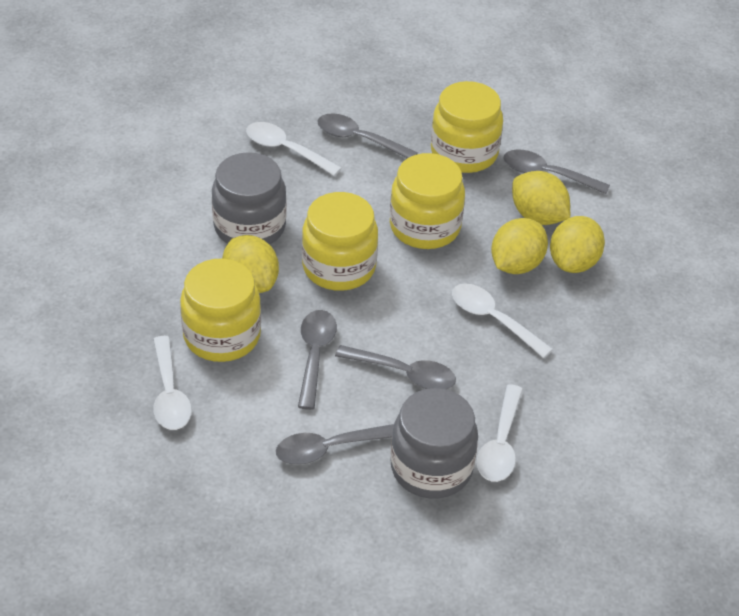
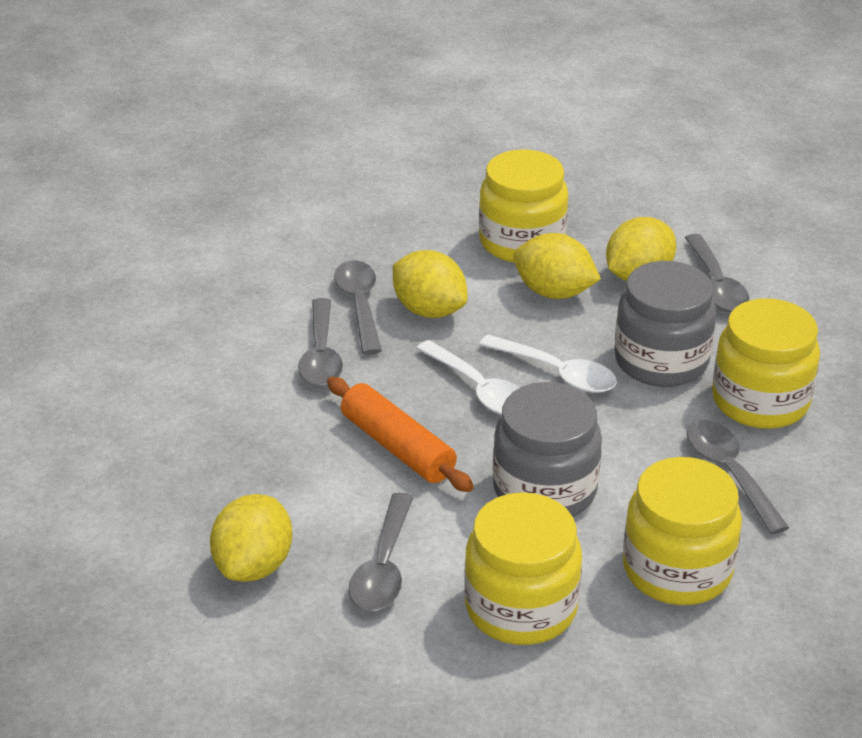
orange rolling pin: 0 -> 1
white spoon: 4 -> 2

